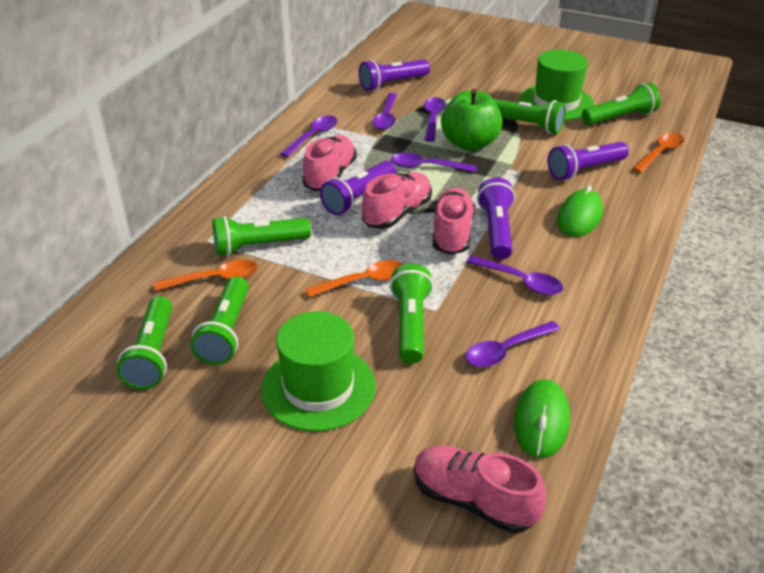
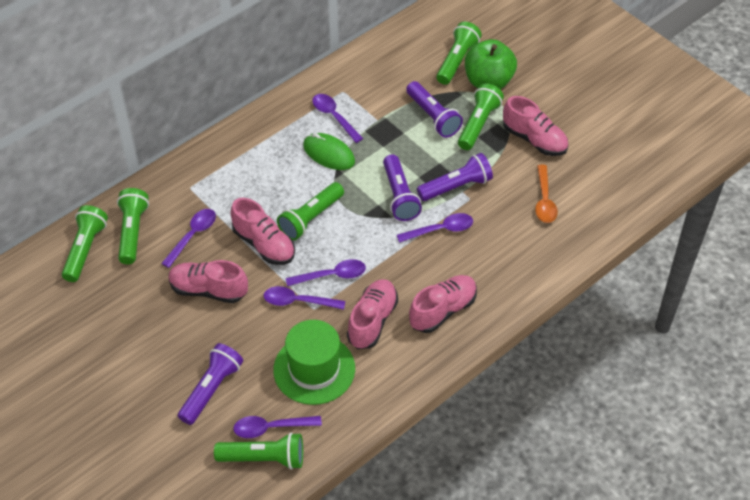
green hat: 2 -> 1
green mouse: 2 -> 1
orange spoon: 3 -> 1
pink shoe: 4 -> 5

